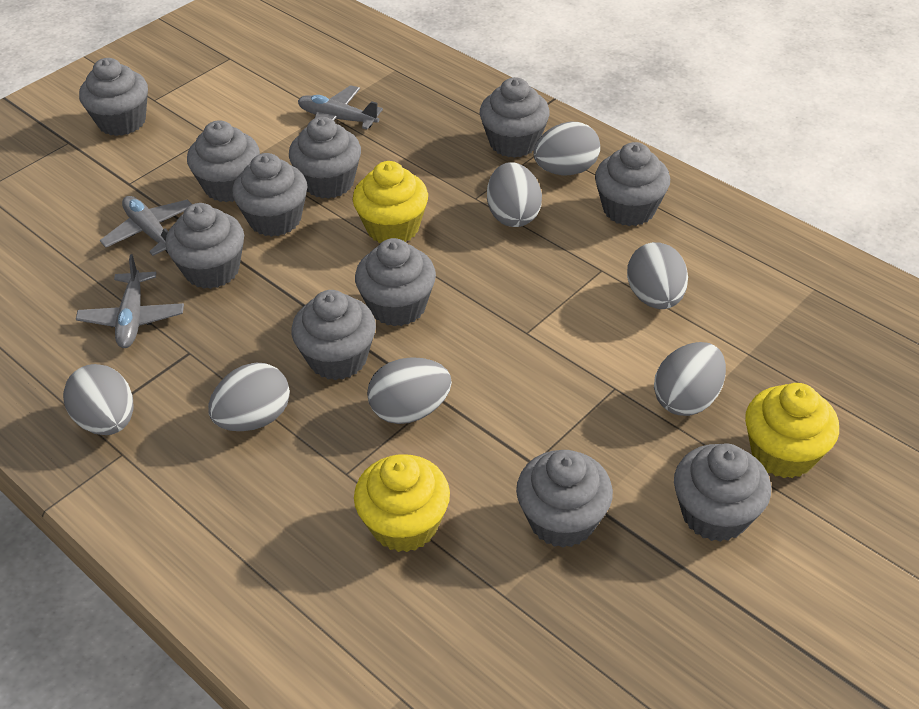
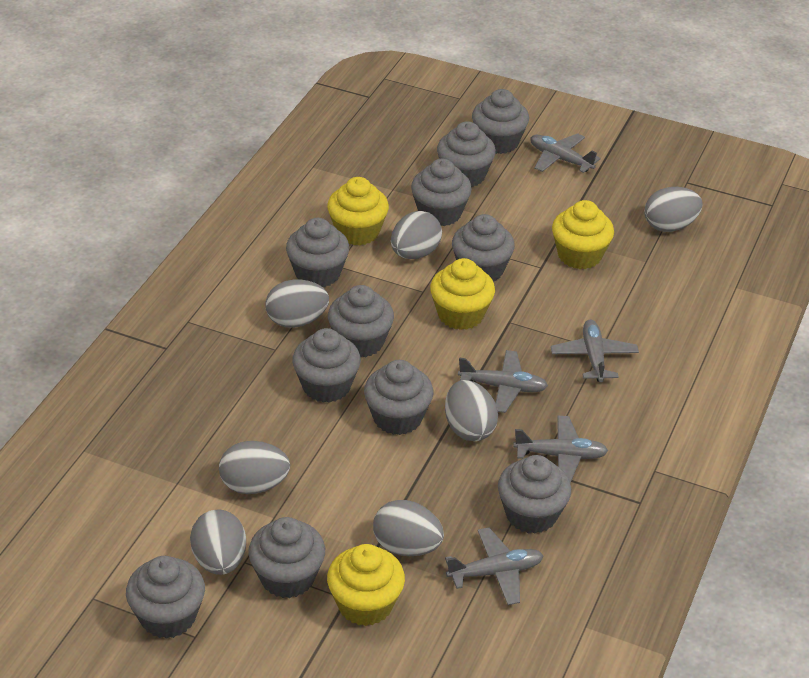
grey plane: 3 -> 5
yellow cupcake: 3 -> 4

